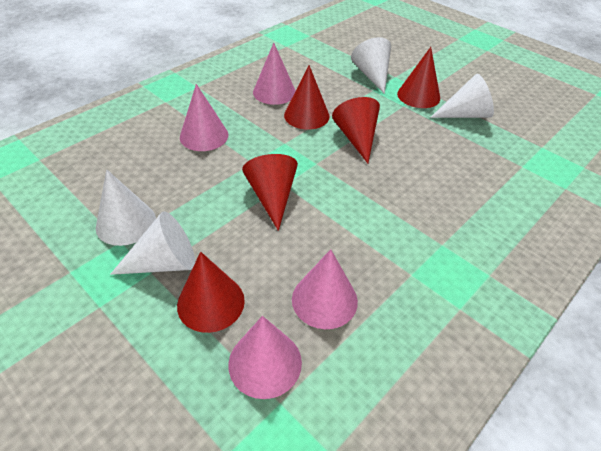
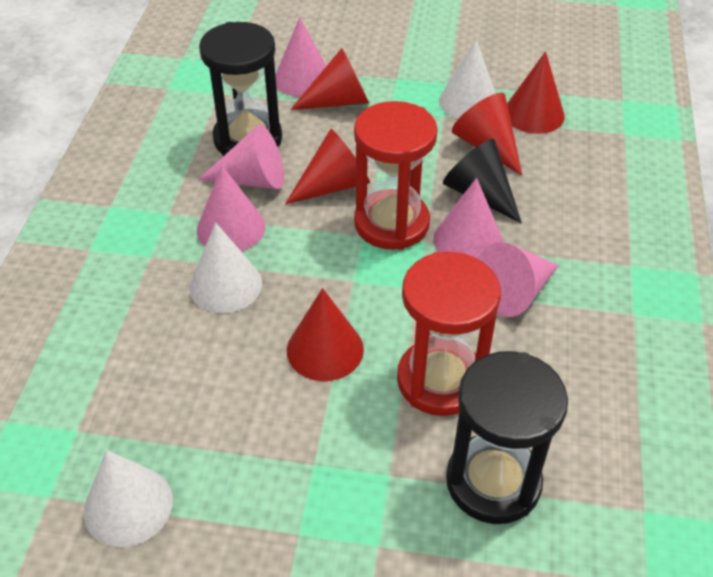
black cone: 0 -> 1
black hourglass: 0 -> 2
pink cone: 4 -> 5
red hourglass: 0 -> 2
white cone: 4 -> 3

